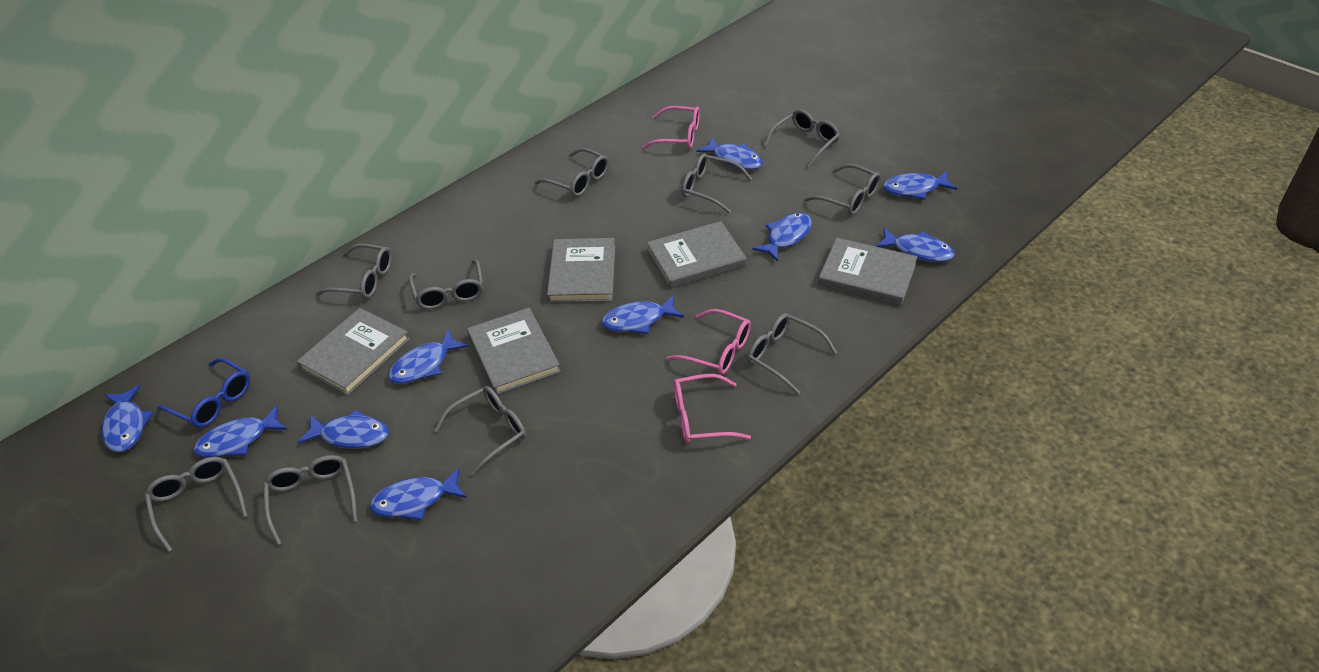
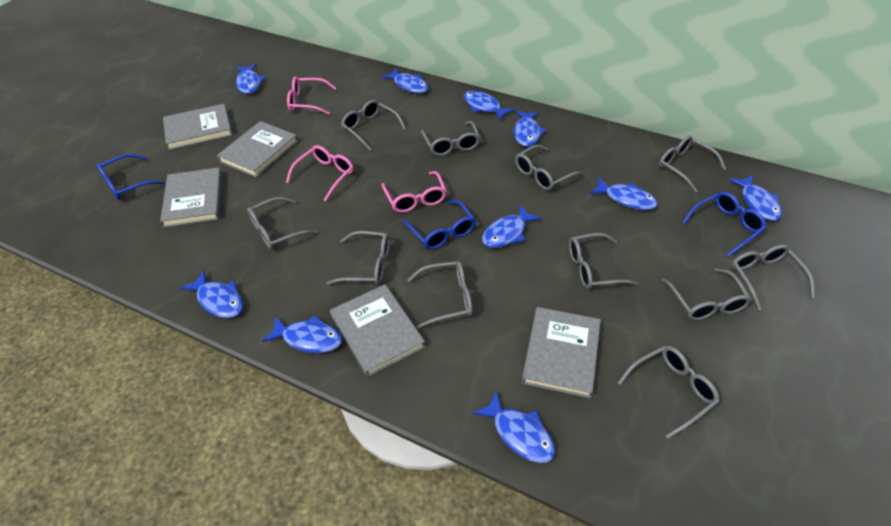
blue glasses: 1 -> 3
grey glasses: 10 -> 11

